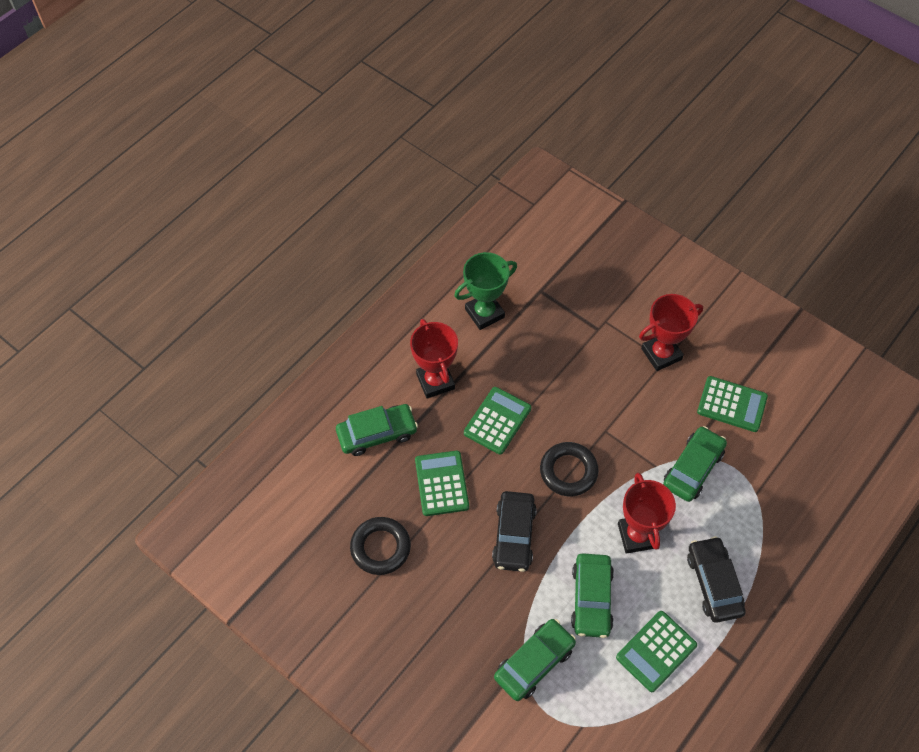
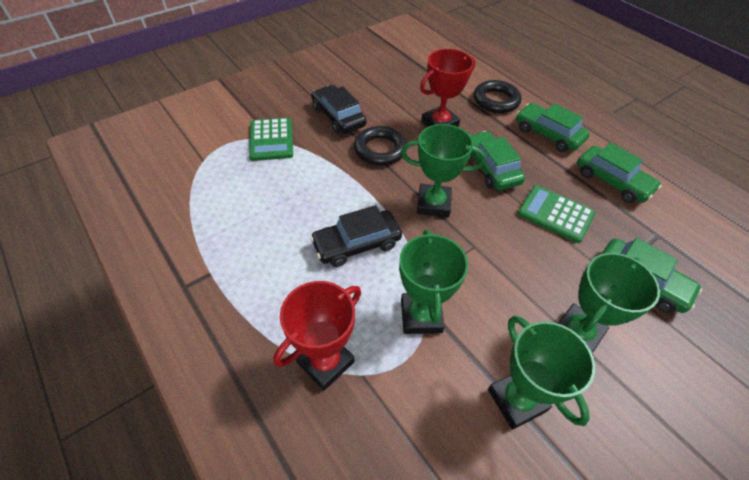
green calculator: 4 -> 2
green trophy: 1 -> 4
red trophy: 3 -> 2

